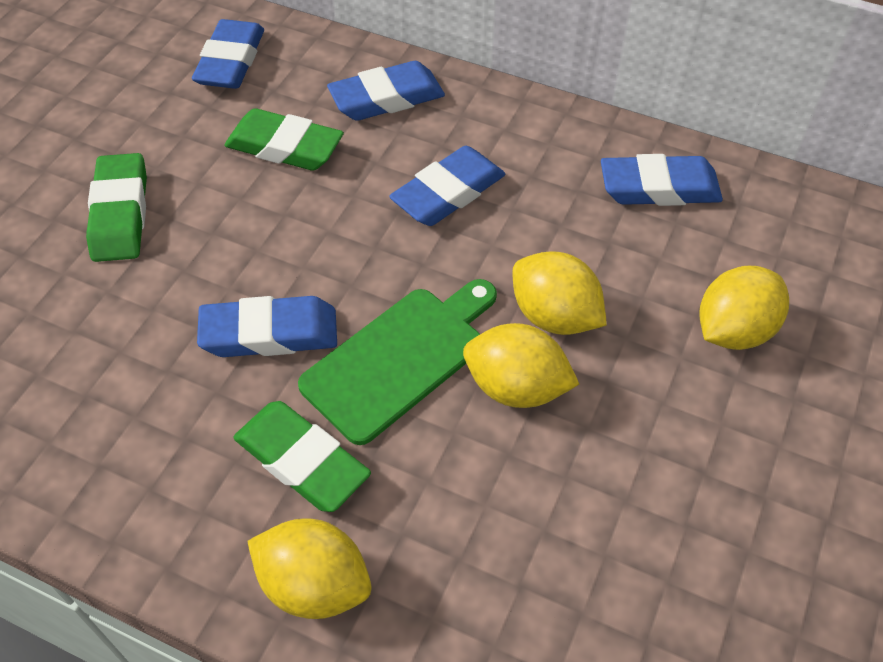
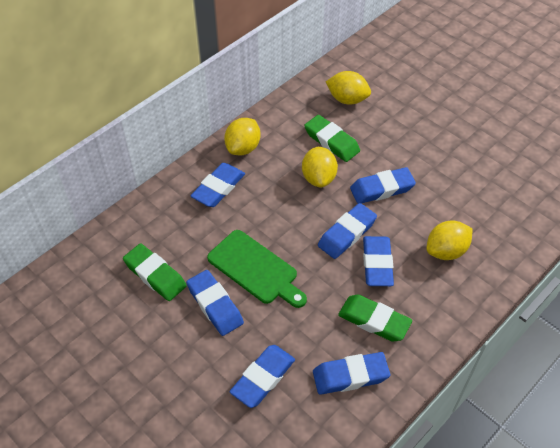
blue eraser: 5 -> 7

